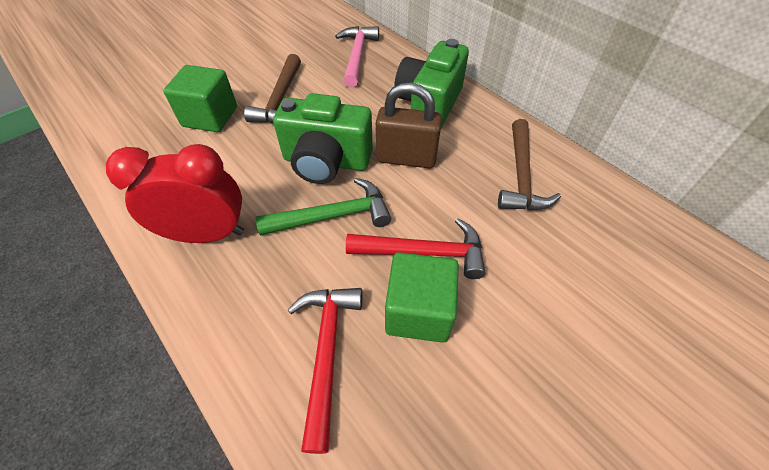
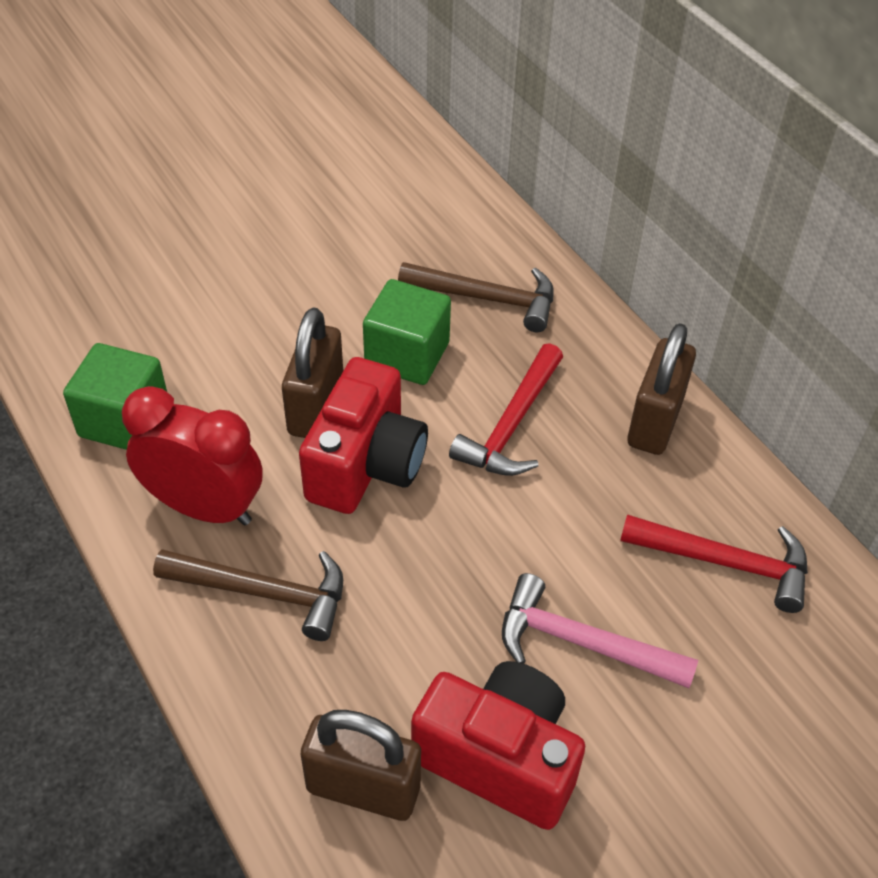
brown padlock: 1 -> 3
green camera: 2 -> 0
green hammer: 1 -> 0
red camera: 0 -> 2

